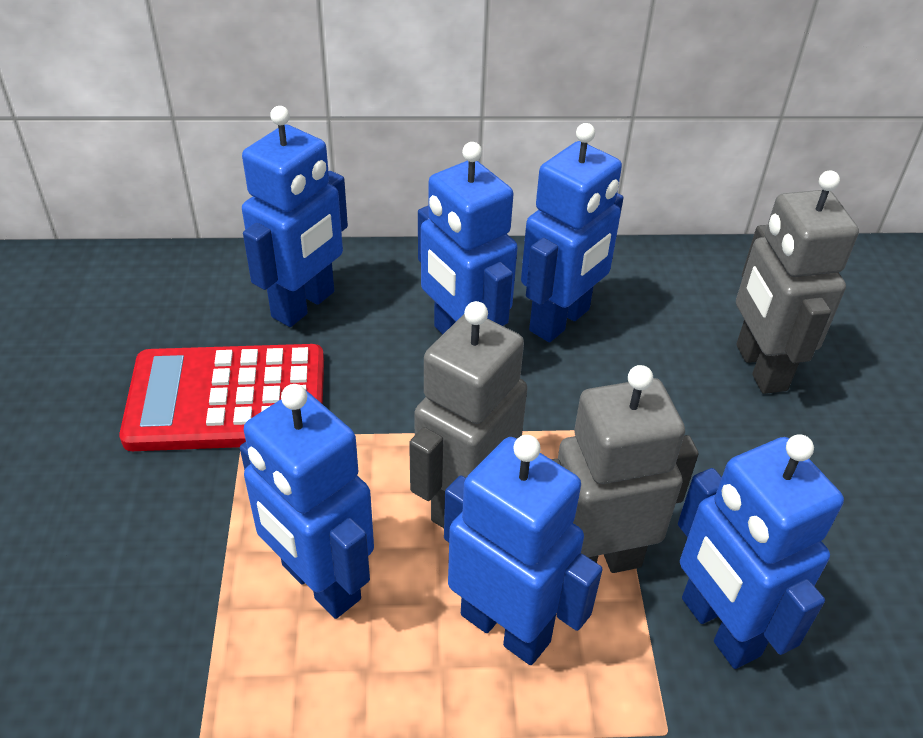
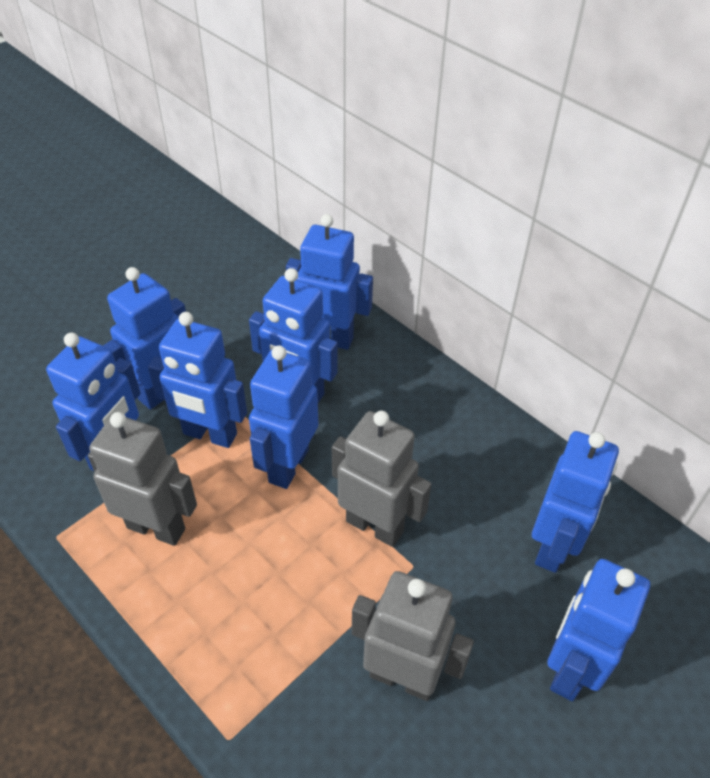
blue robot: 6 -> 8
red calculator: 1 -> 0

